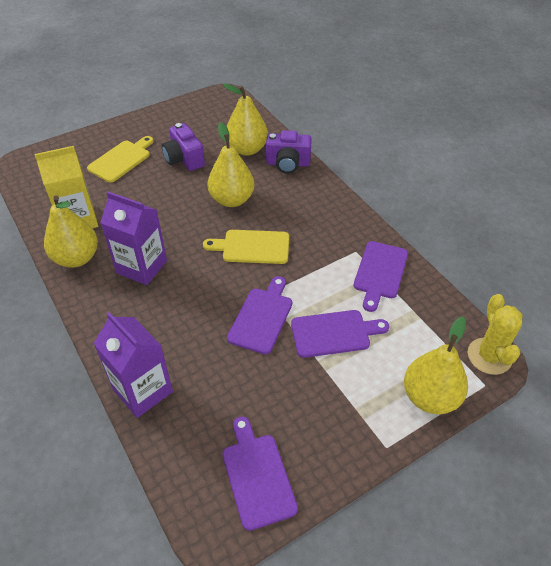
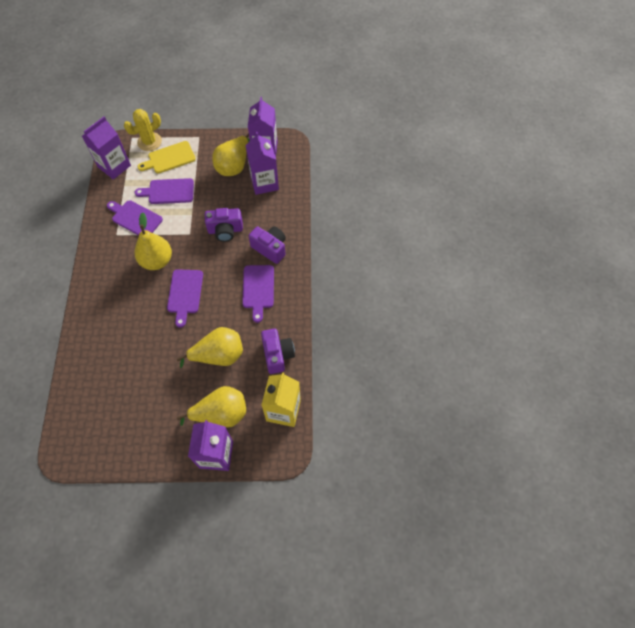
purple camera: 2 -> 3
purple carton: 2 -> 4
yellow cutting board: 2 -> 1

